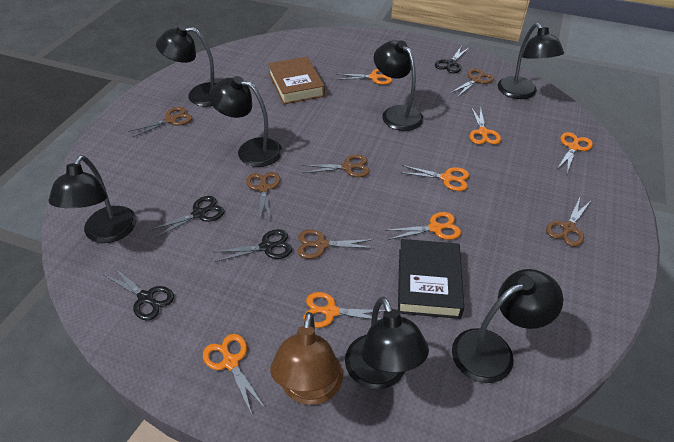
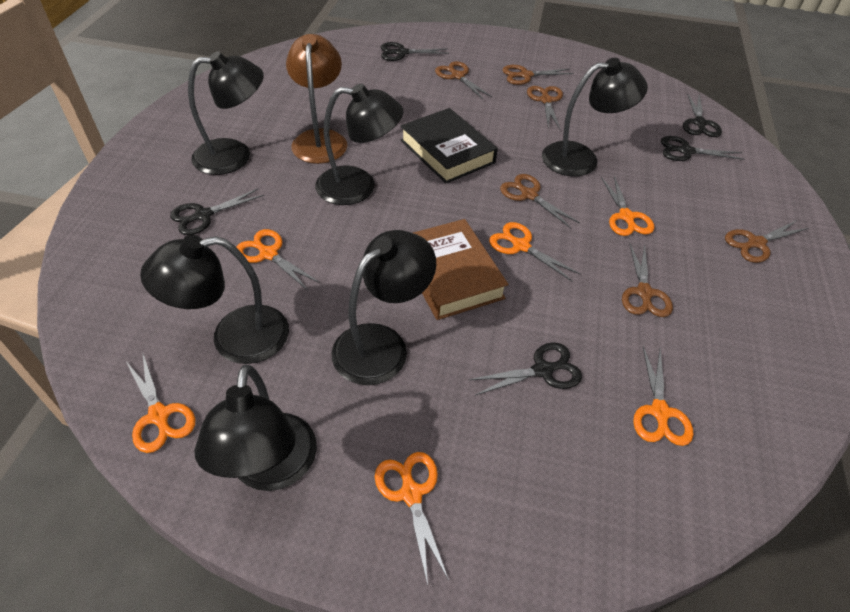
black lamp: 7 -> 6
black scissors: 4 -> 5
orange scissors: 7 -> 6

